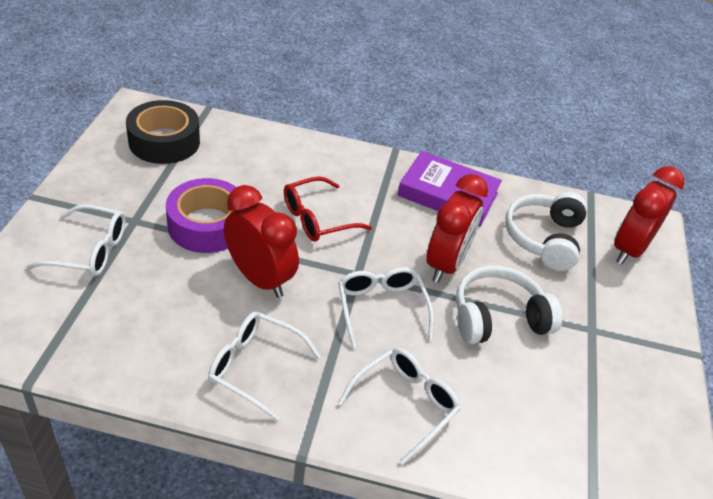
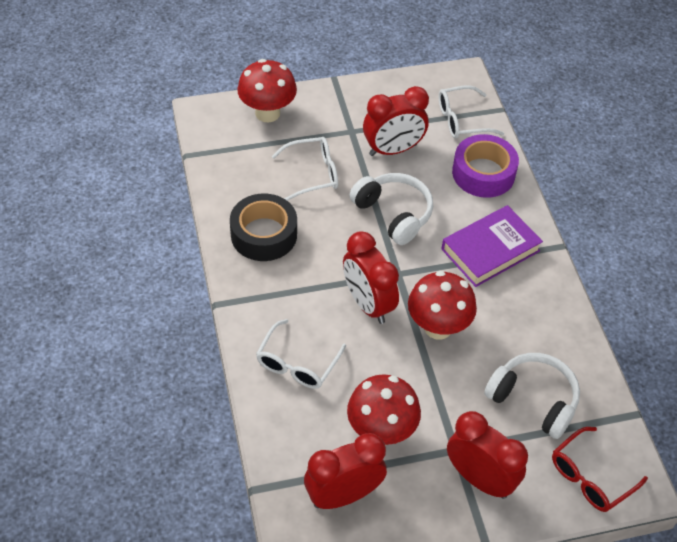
red clock: 3 -> 4
red mushroom: 0 -> 3
white glasses: 4 -> 3

